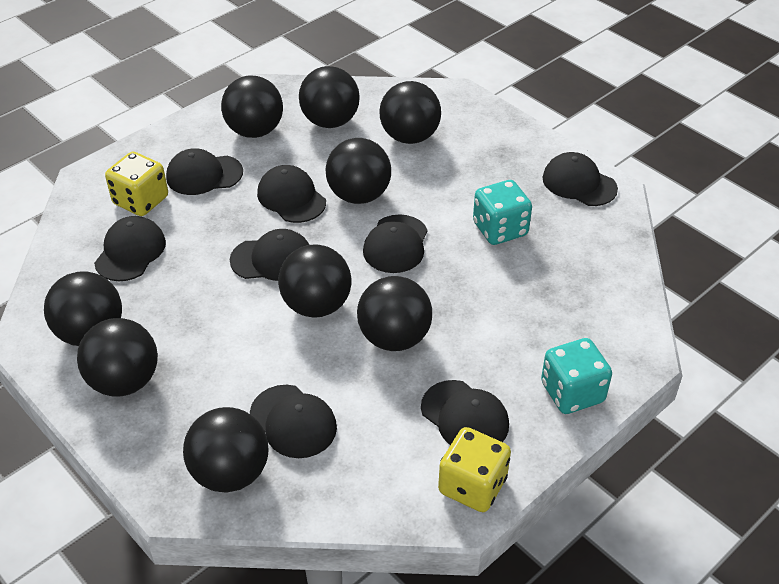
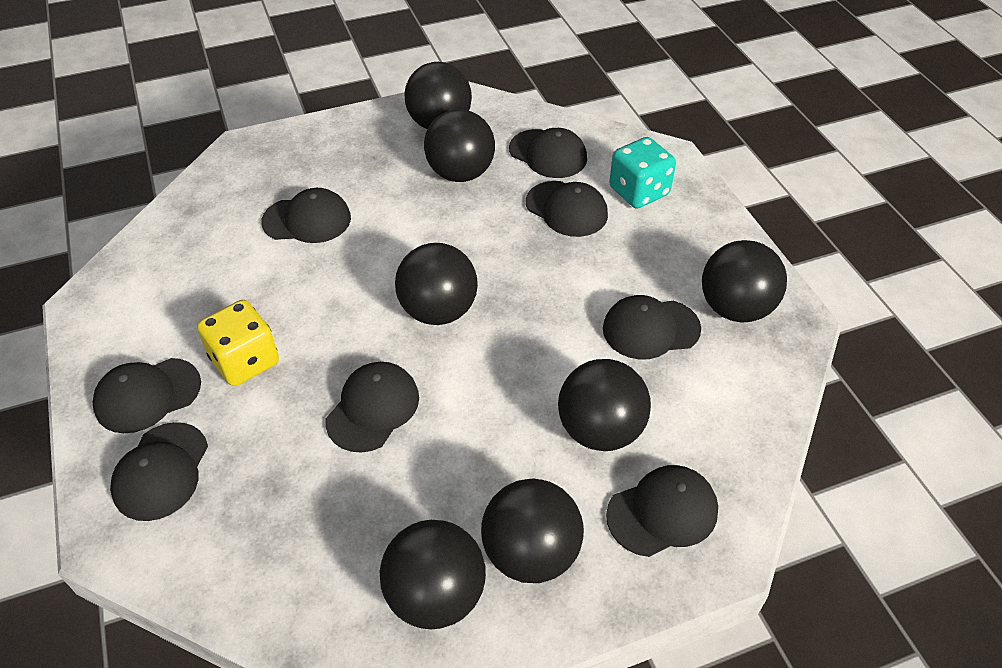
black ball: 9 -> 7
turquoise dice: 2 -> 1
yellow dice: 2 -> 1

